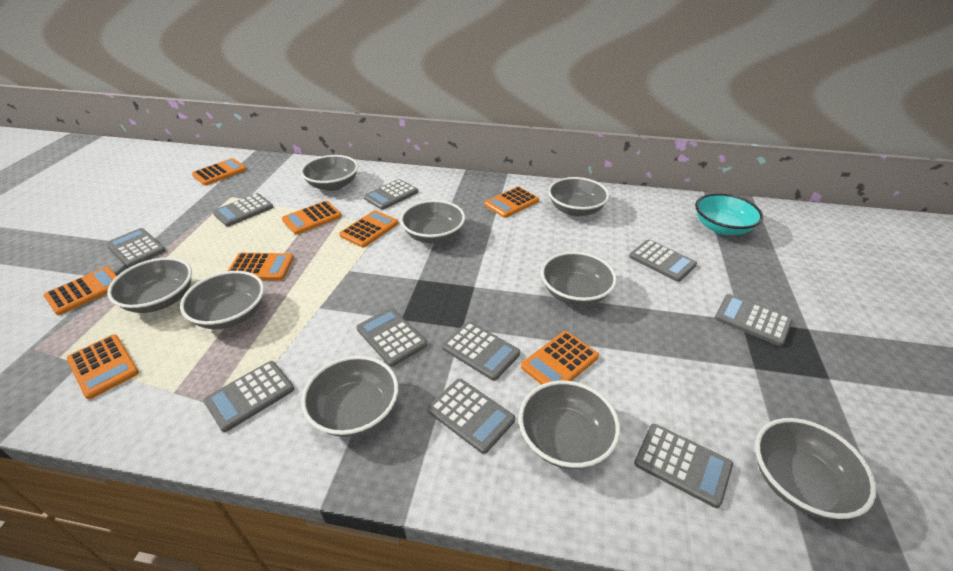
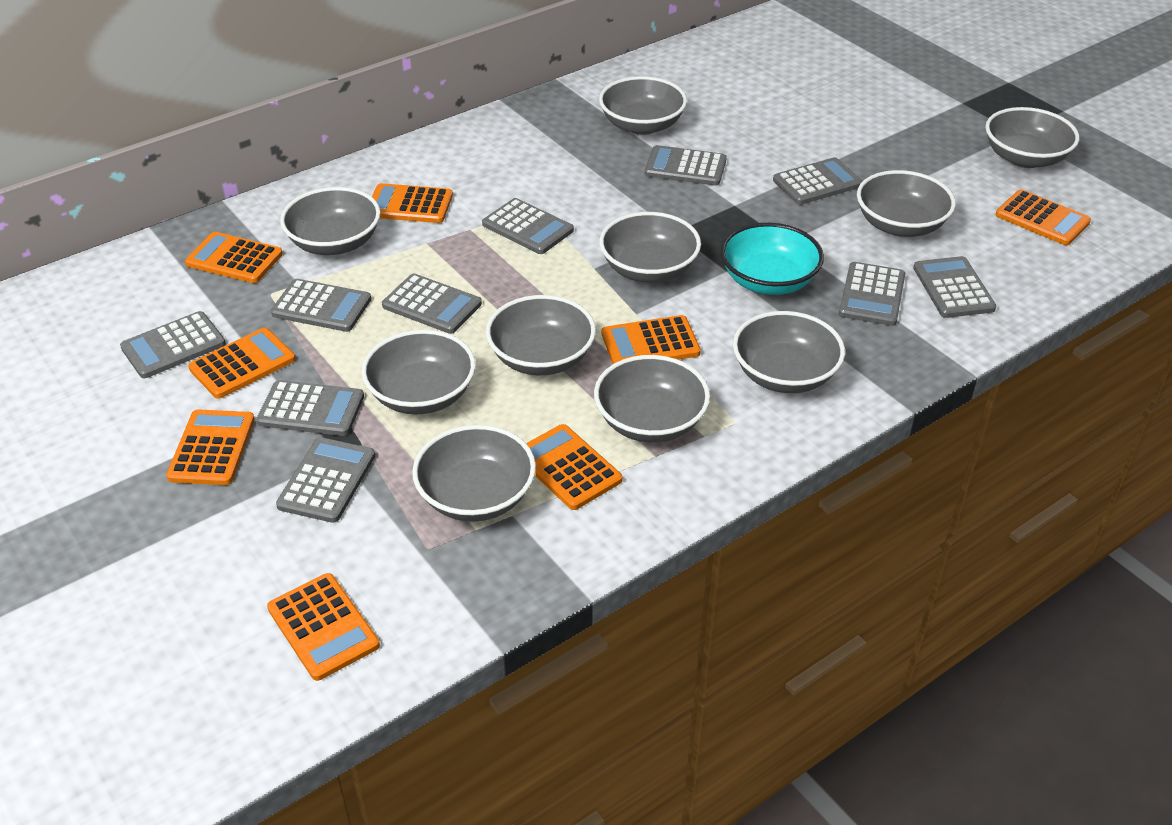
grey bowl: 9 -> 10

